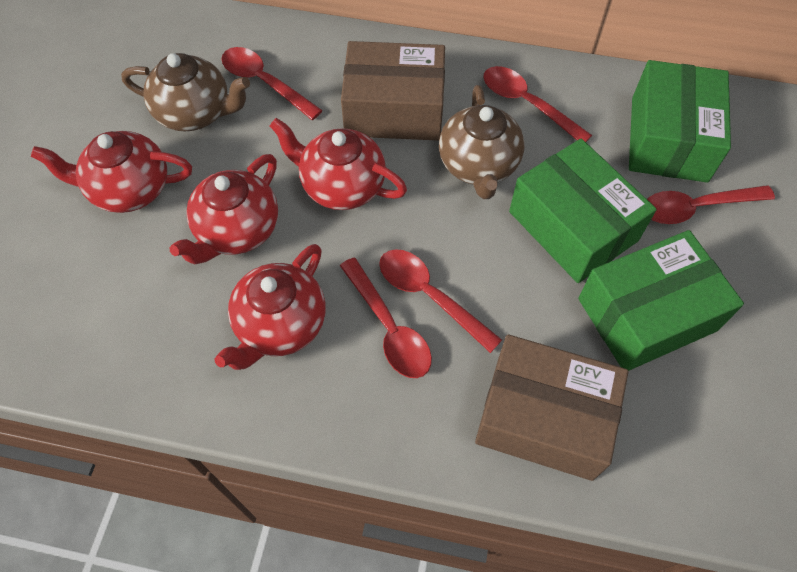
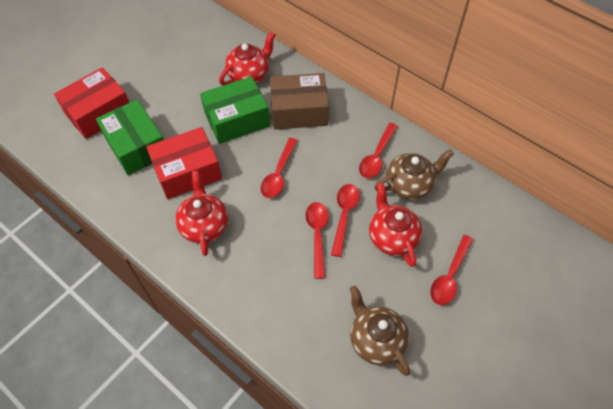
brown box: 2 -> 1
green box: 3 -> 2
red box: 0 -> 2
red teapot: 4 -> 3

